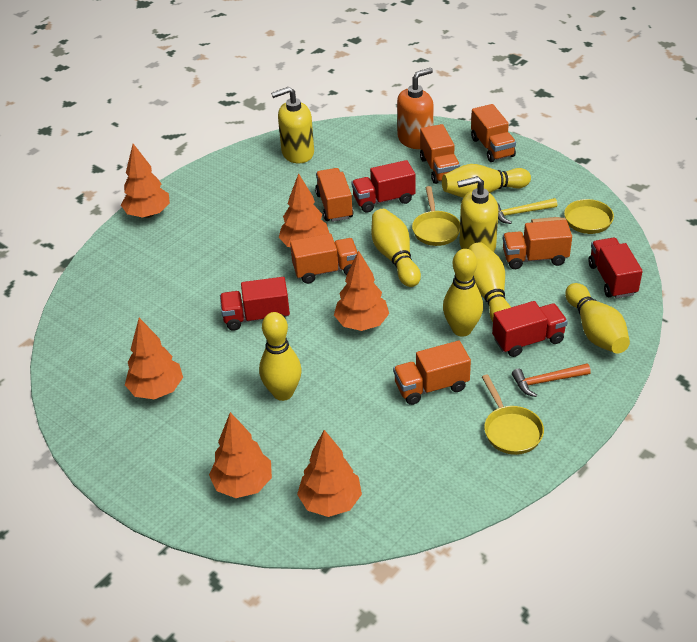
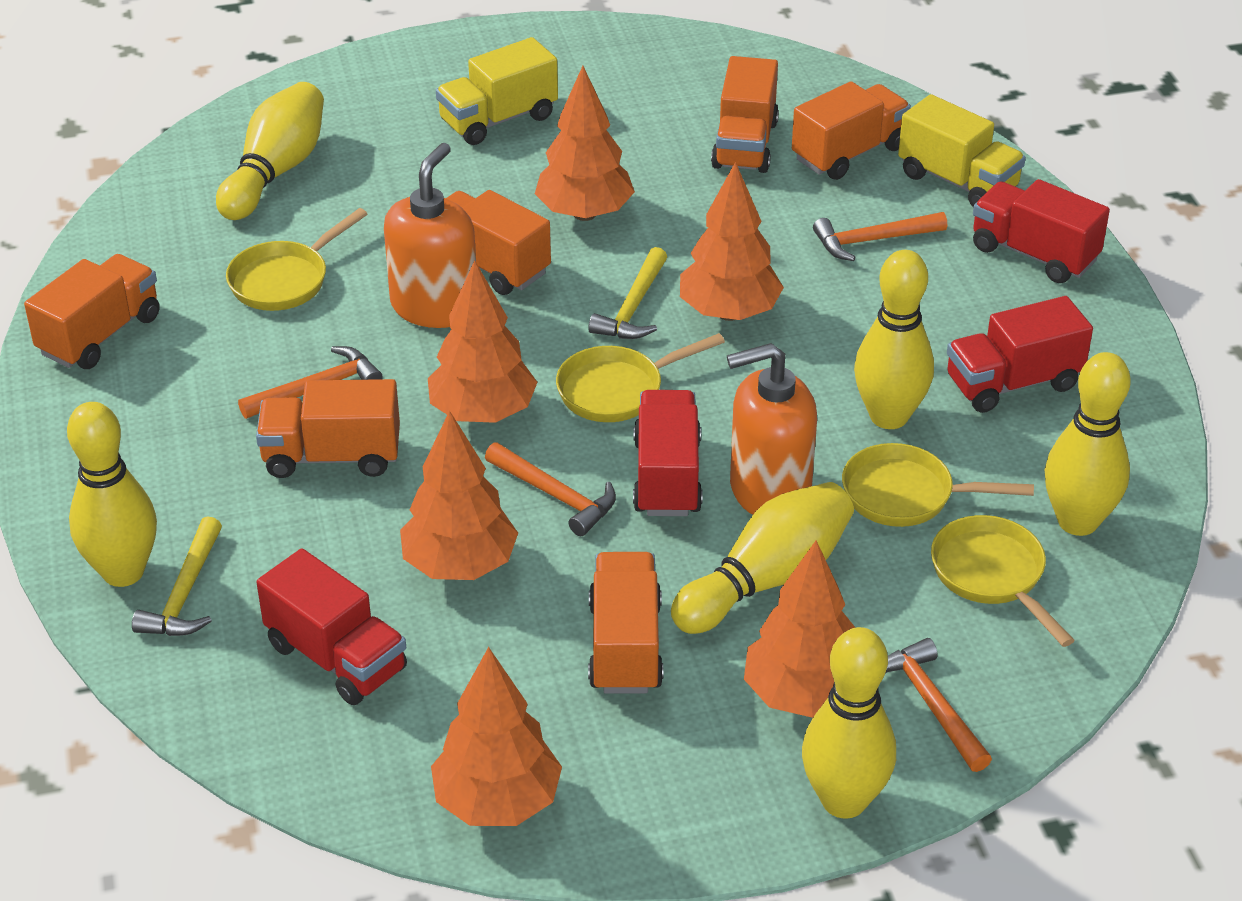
orange hammer: 1 -> 4
orange soap dispenser: 1 -> 2
yellow hammer: 1 -> 2
yellow pan: 3 -> 4
yellow soap dispenser: 2 -> 0
yellow truck: 0 -> 2

